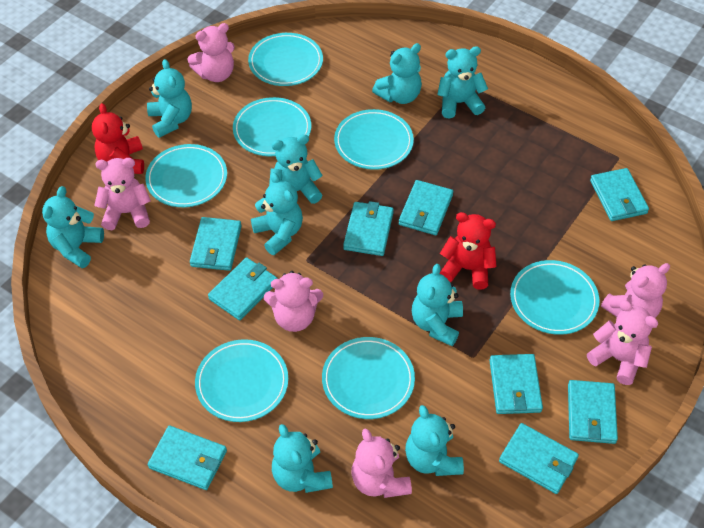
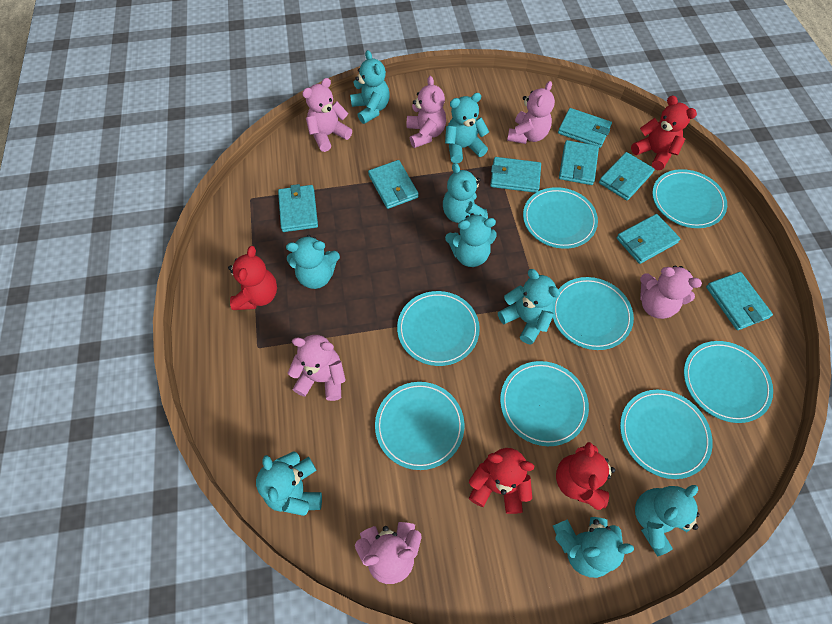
red teddy bear: 2 -> 4
turquoise plate: 7 -> 8
turquoise wallet: 9 -> 8

